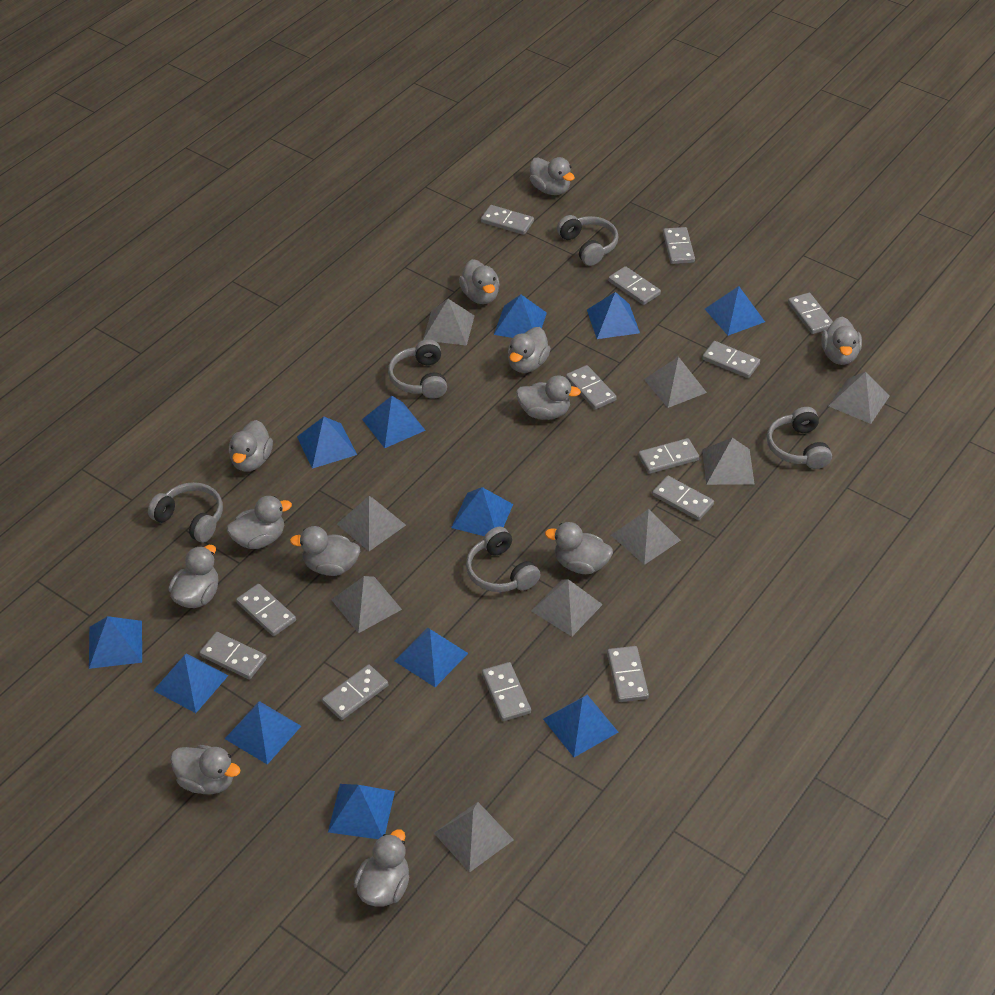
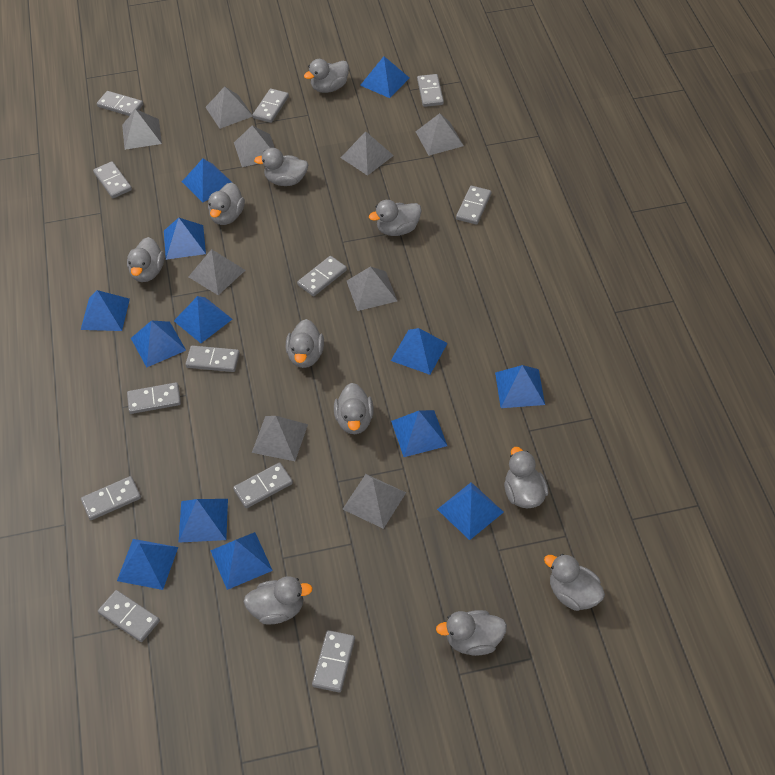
blue pyramid: 12 -> 13
grey domino: 13 -> 12
grey duck: 12 -> 11
grey headphones: 5 -> 0

